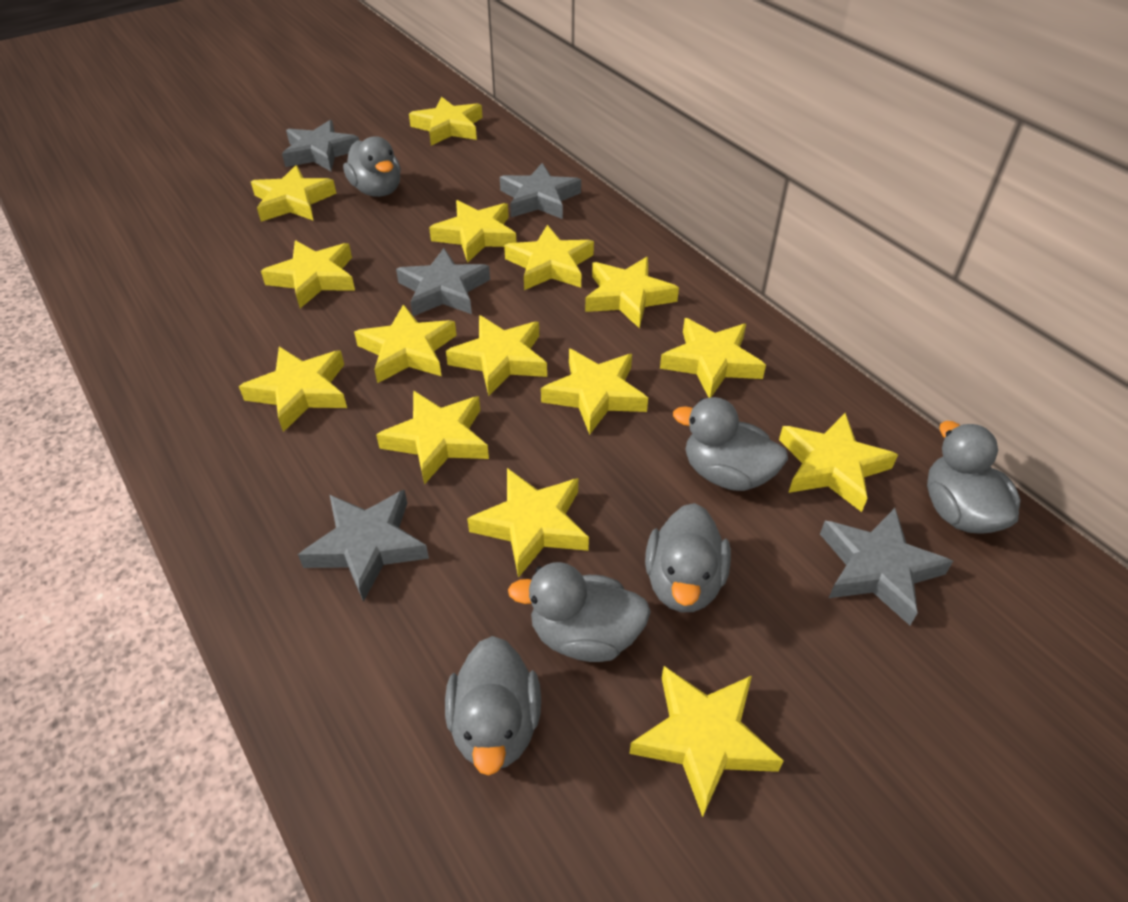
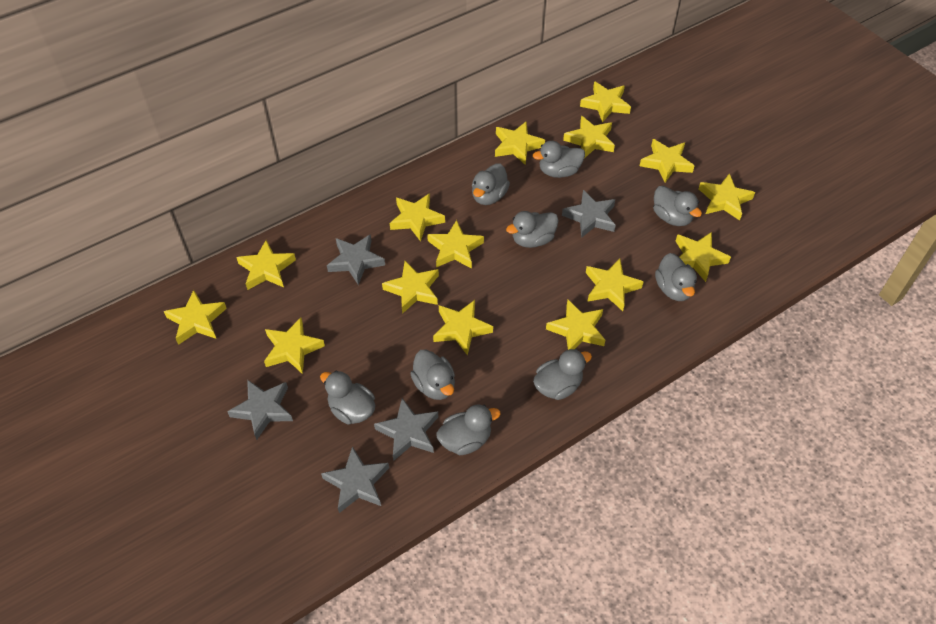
grey duck: 6 -> 9

